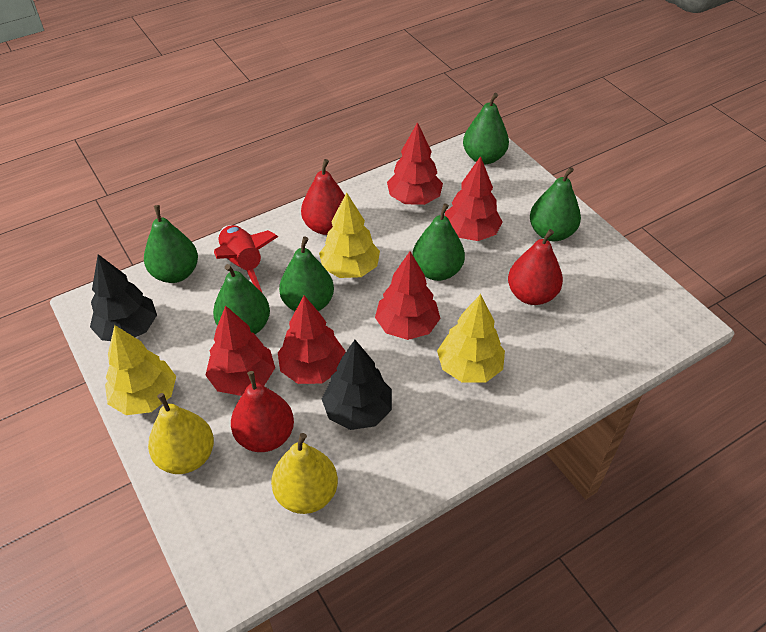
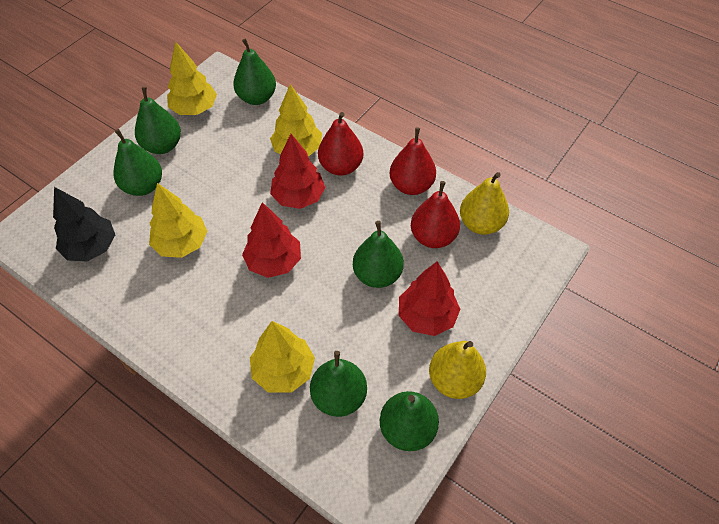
black tree: 2 -> 1
red rocket: 1 -> 0
red tree: 5 -> 3
yellow tree: 3 -> 4

